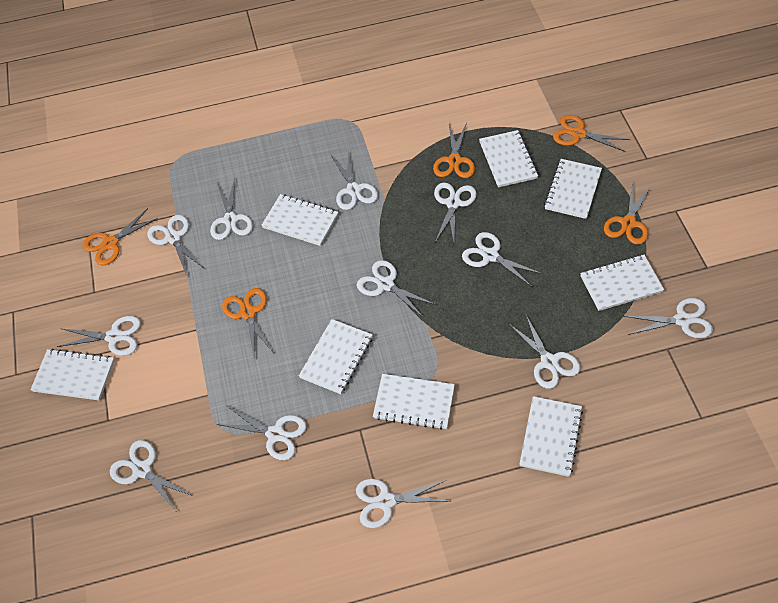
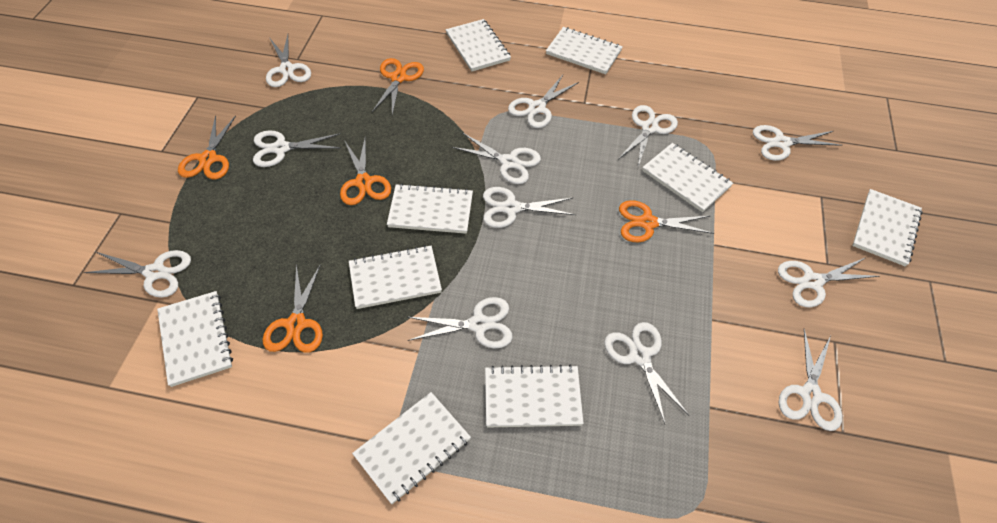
white notebook: 8 -> 9

